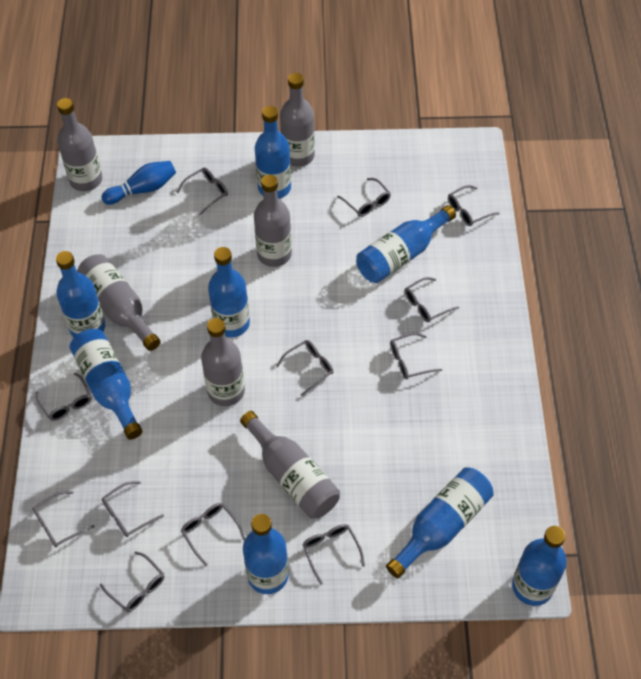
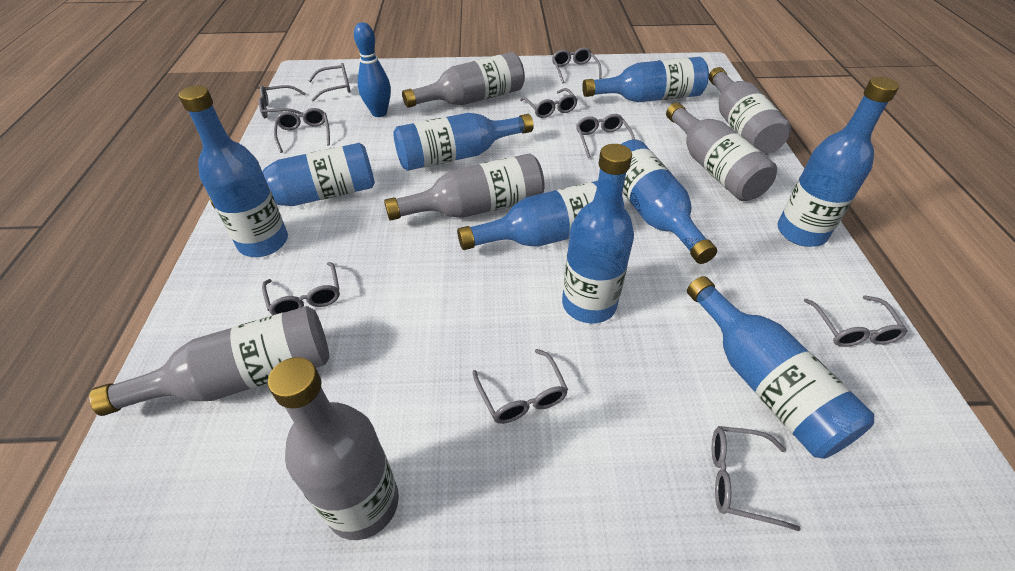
blue bottle: 8 -> 9
grey glasses: 12 -> 10

